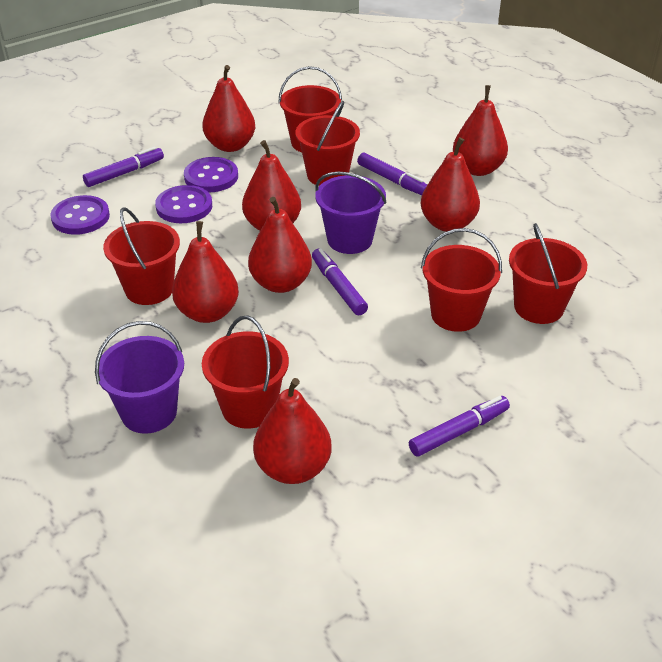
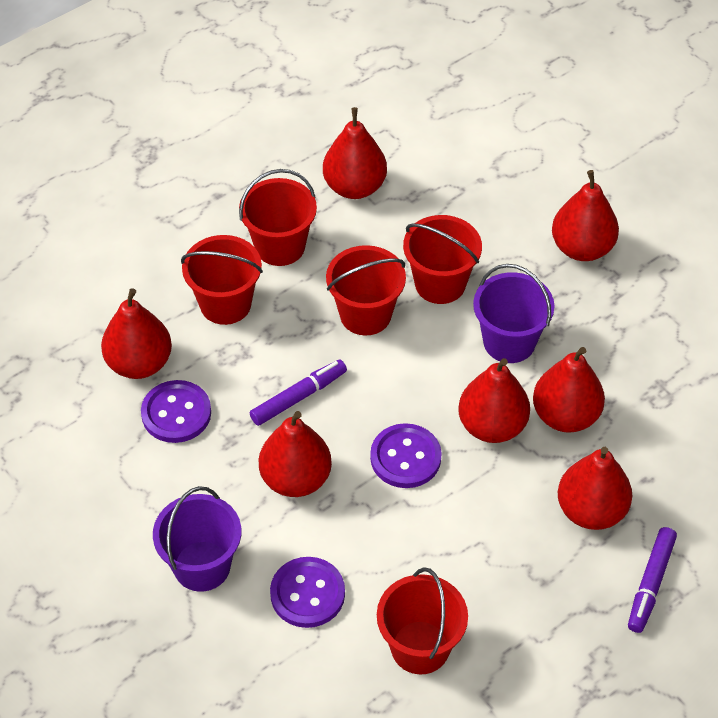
purple marker: 4 -> 2
red bucket: 6 -> 5

